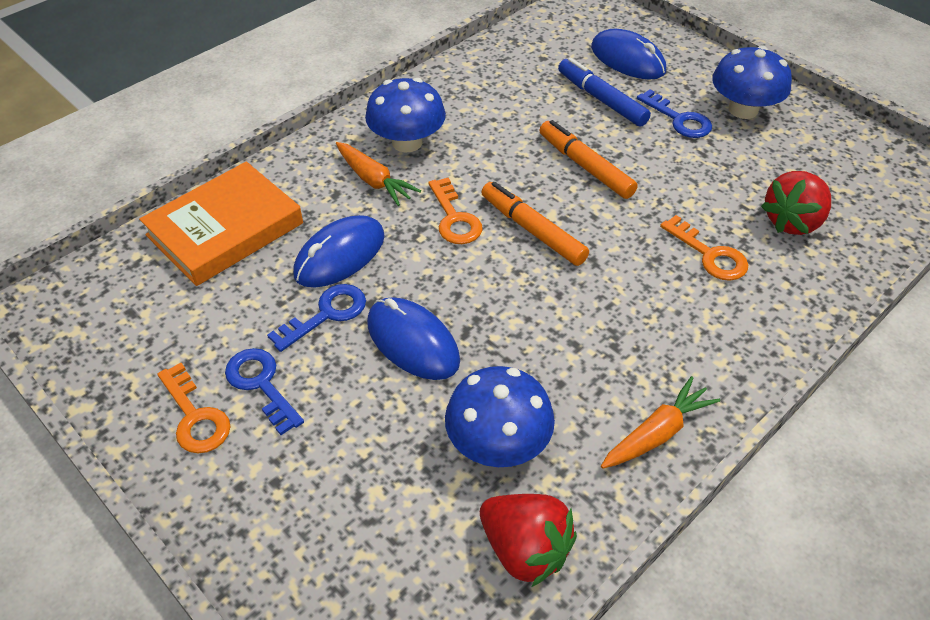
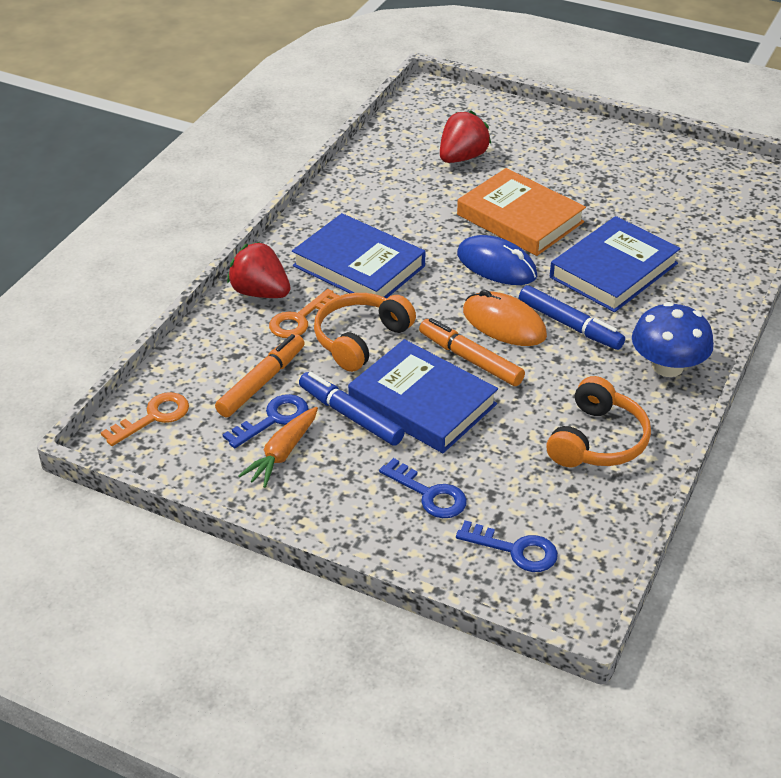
blue book: 0 -> 3
blue marker: 1 -> 2
blue mouse: 3 -> 1
blue mushroom: 3 -> 1
orange carrot: 2 -> 1
orange headphones: 0 -> 2
orange key: 3 -> 2
orange mouse: 0 -> 1

